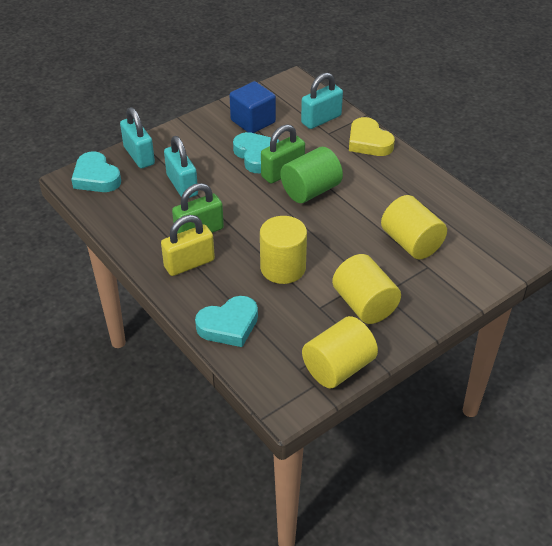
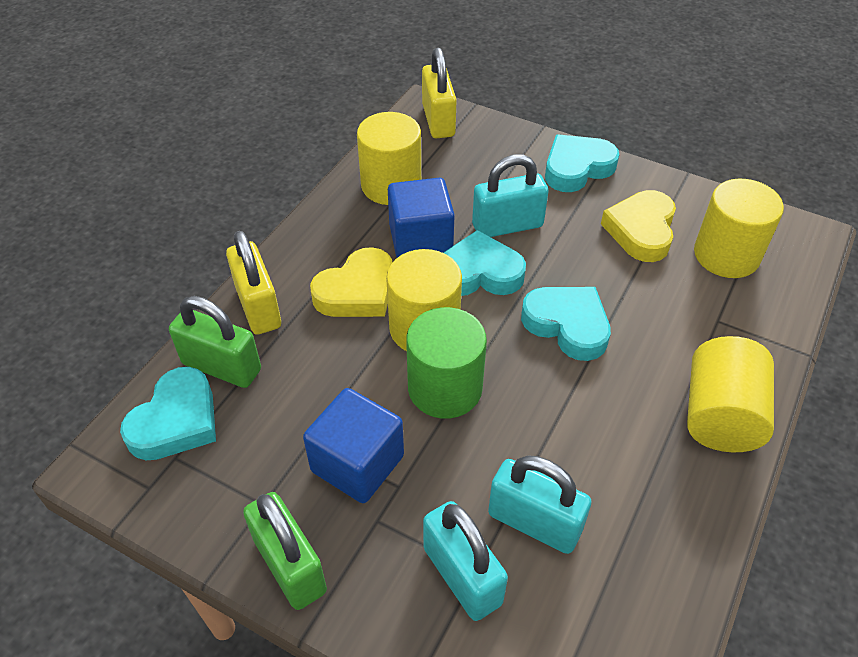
blue cube: 1 -> 2
turquoise heart: 3 -> 4
yellow heart: 1 -> 2
yellow padlock: 1 -> 2

